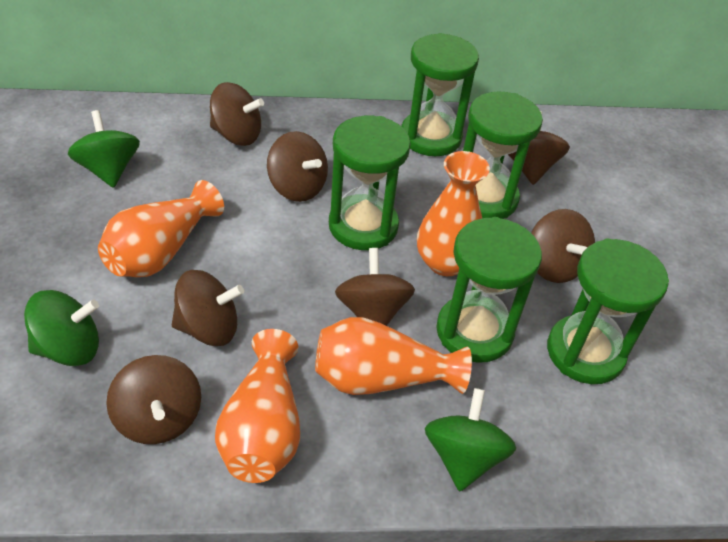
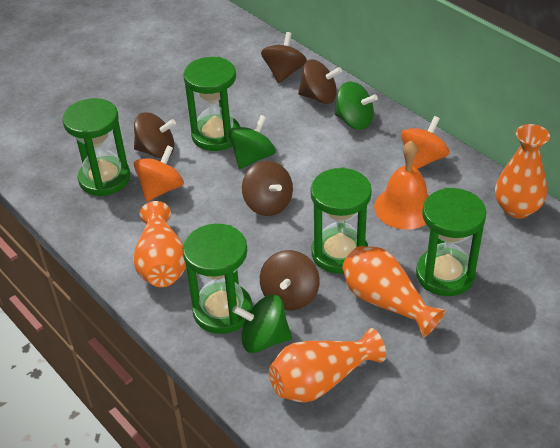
brown spinning top: 7 -> 5
orange bell: 0 -> 1
orange spinning top: 0 -> 2

